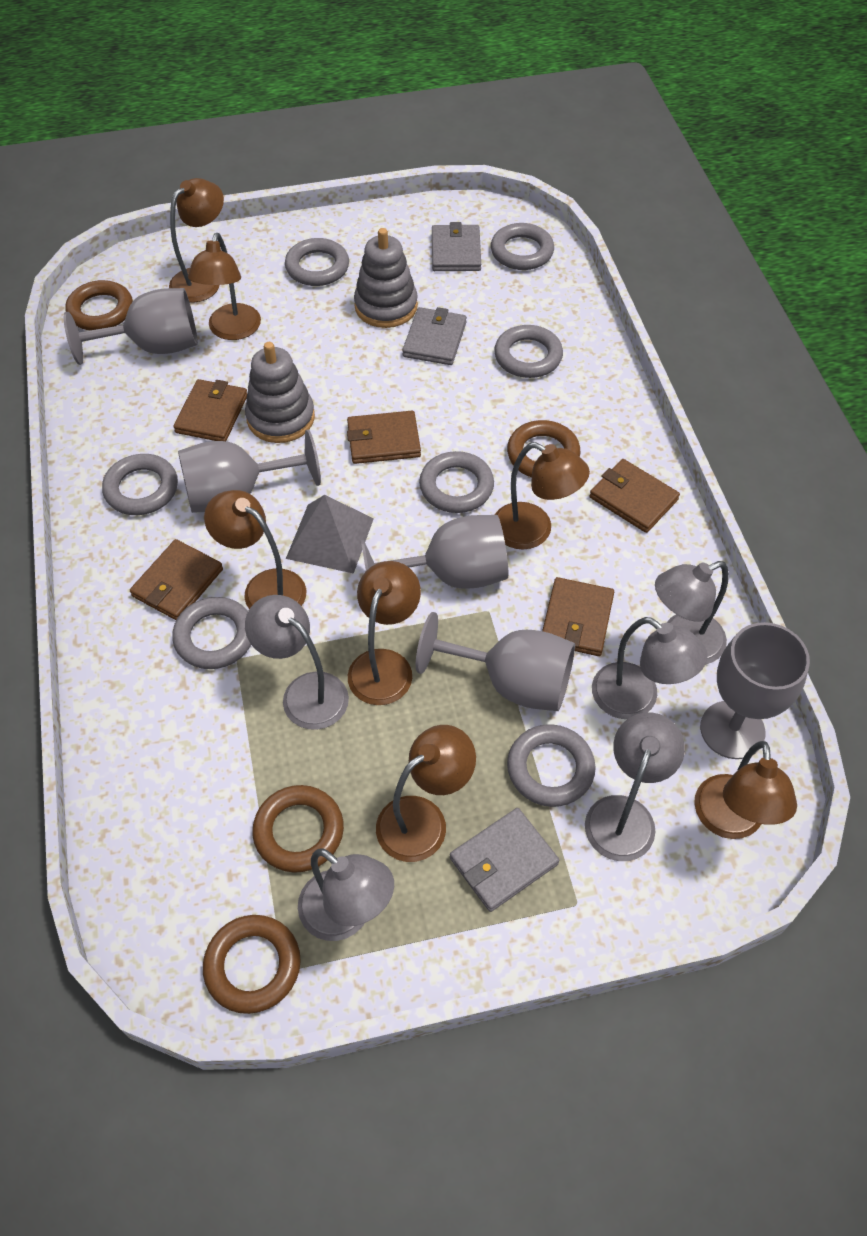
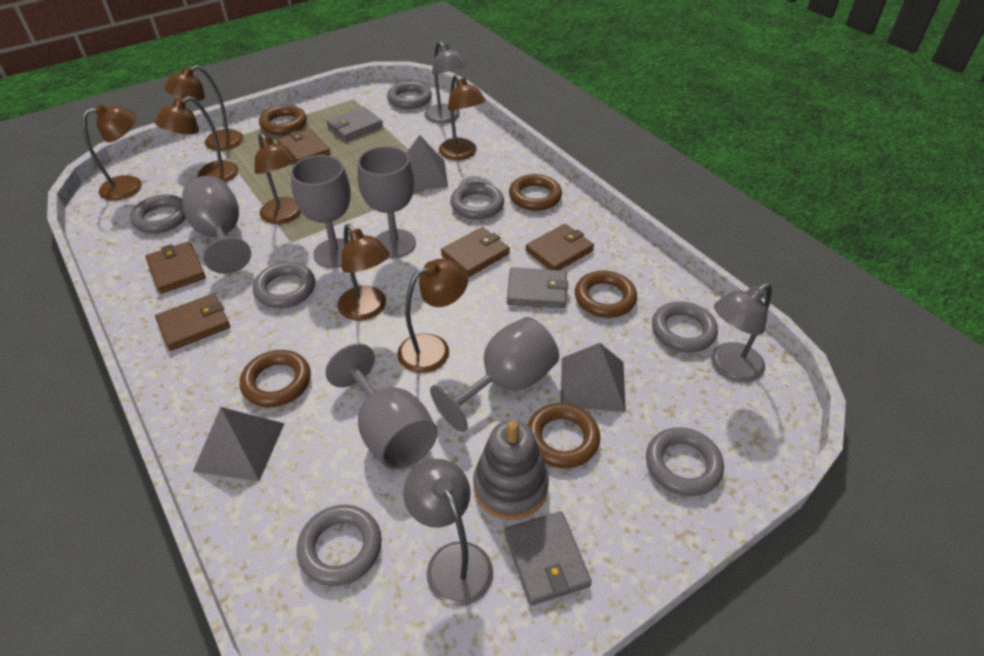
brown ring: 4 -> 5
grey lamp: 5 -> 3
grey pyramid: 1 -> 3
grey stacking toy: 2 -> 1

